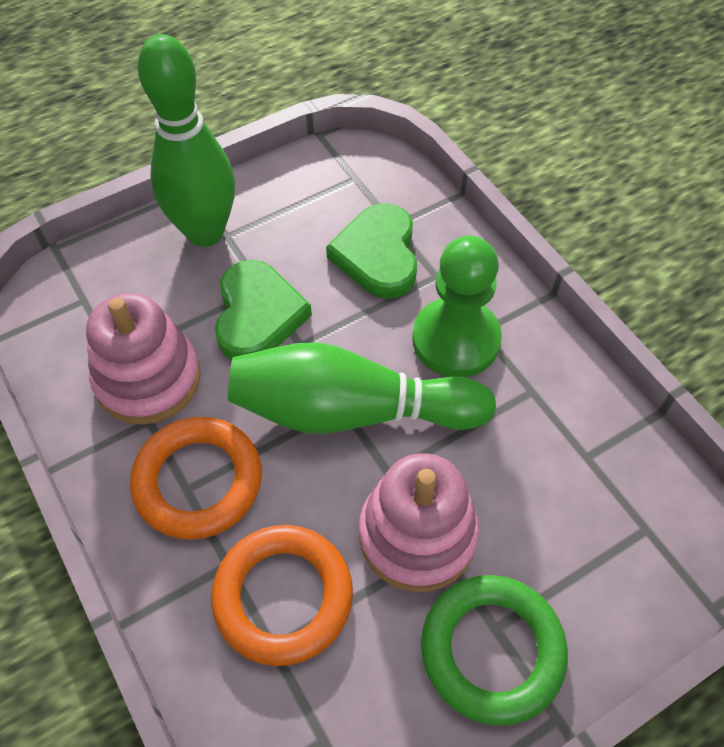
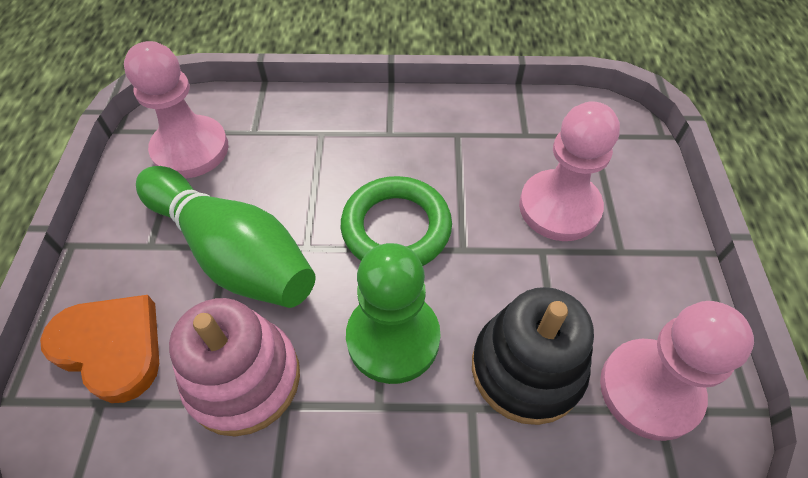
black stacking toy: 0 -> 1
green bowling pin: 2 -> 1
green heart: 2 -> 0
orange heart: 0 -> 1
orange ring: 2 -> 0
pink pawn: 0 -> 3
pink stacking toy: 2 -> 1

